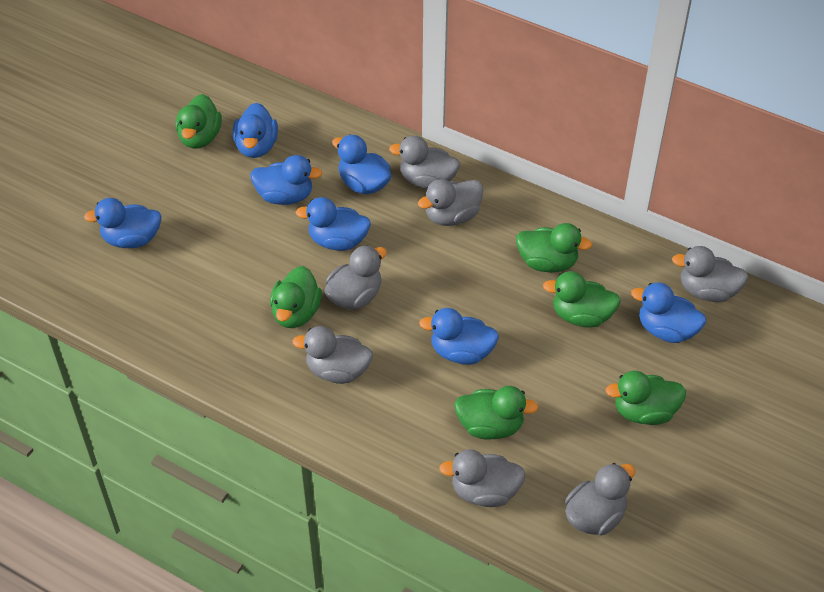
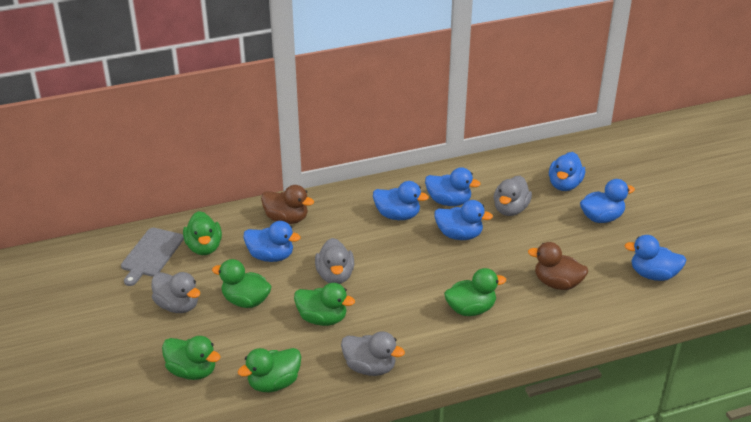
brown duck: 0 -> 2
grey cutting board: 0 -> 1
grey duck: 7 -> 4

